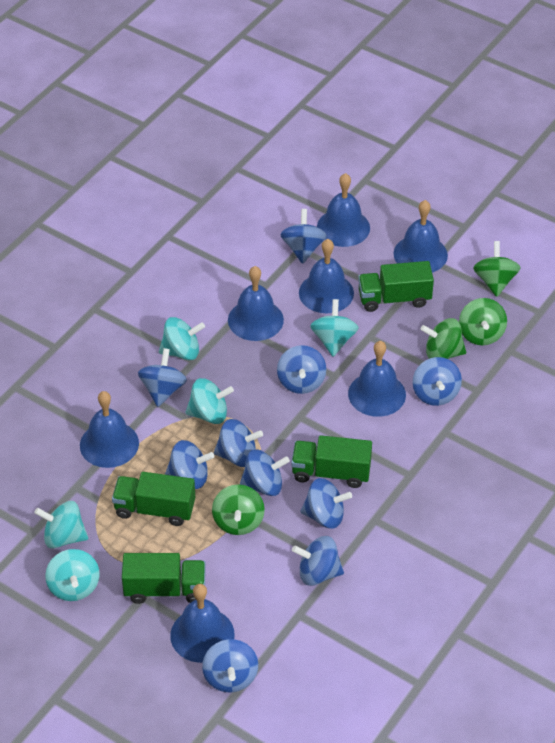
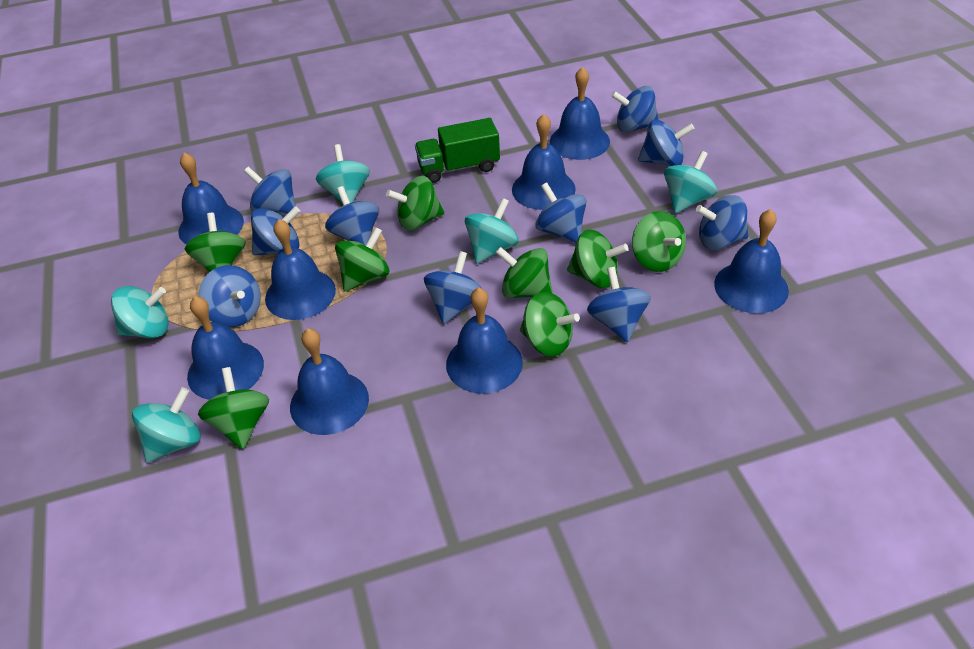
blue bell: 7 -> 8
green spinning top: 4 -> 8
green truck: 4 -> 1

